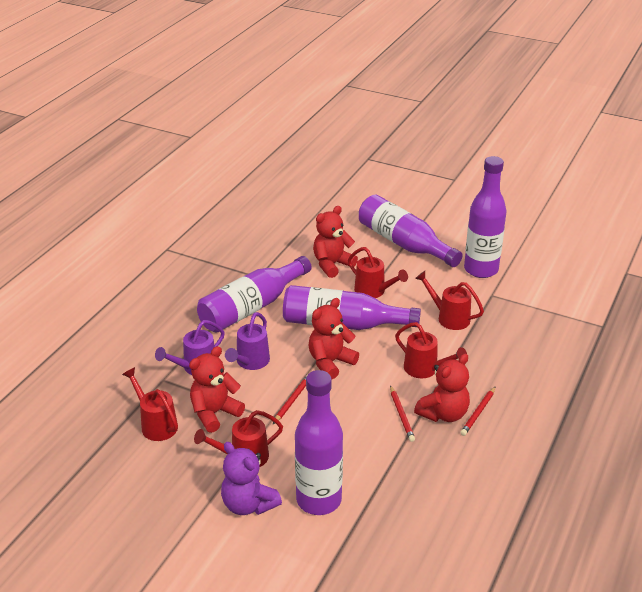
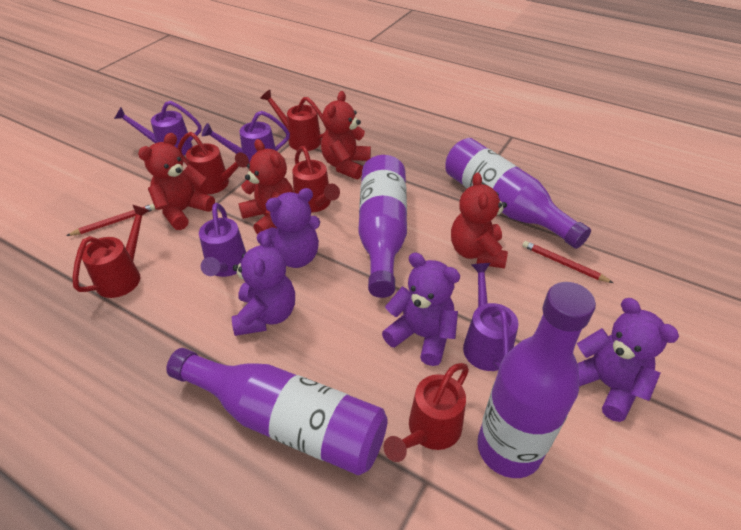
purple bottle: 5 -> 4
purple teddy bear: 1 -> 4
purple watering can: 2 -> 4
red pencil: 3 -> 2

